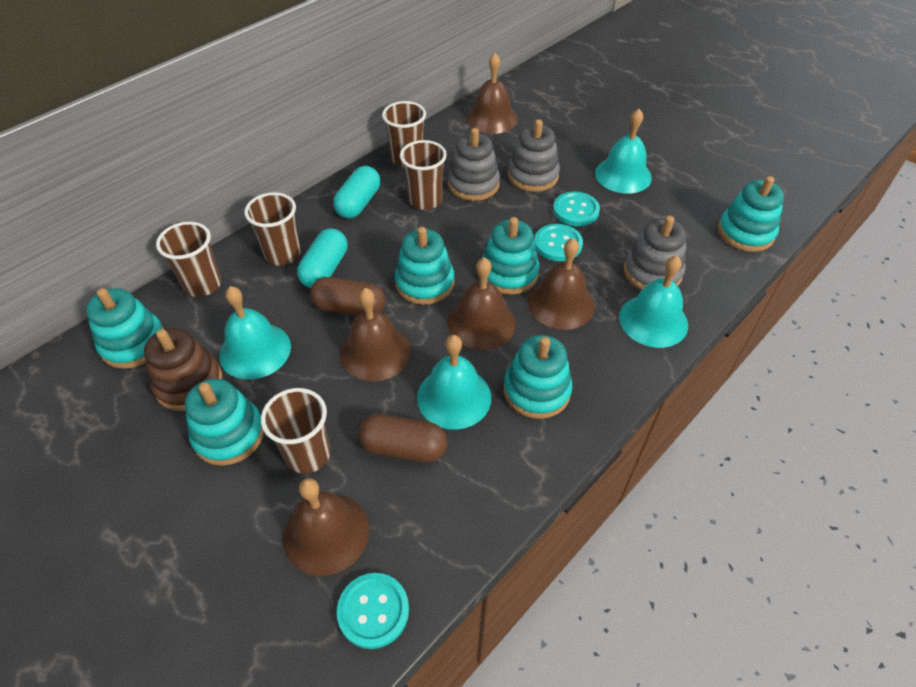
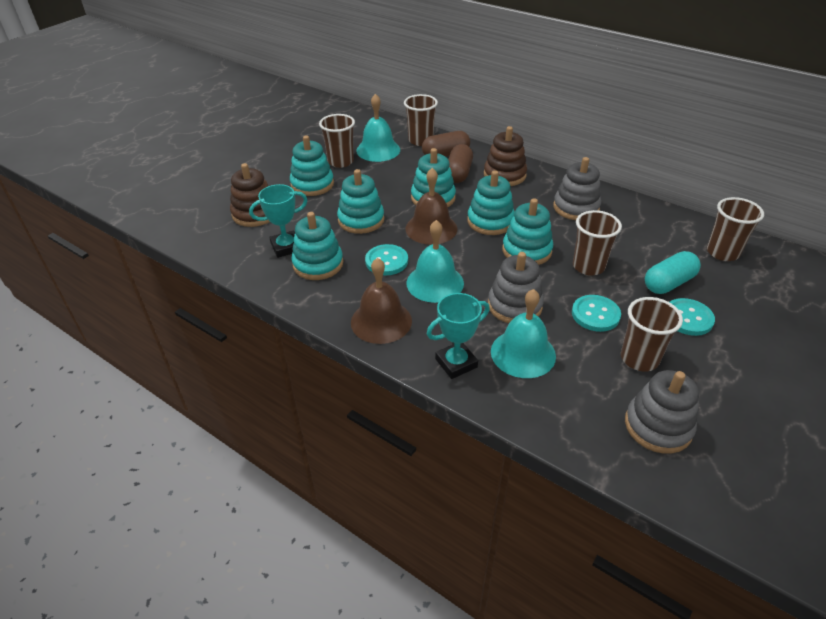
brown bell: 5 -> 2
brown stacking toy: 1 -> 2
turquoise bell: 4 -> 3
turquoise capsule: 2 -> 1
turquoise trophy: 0 -> 2

